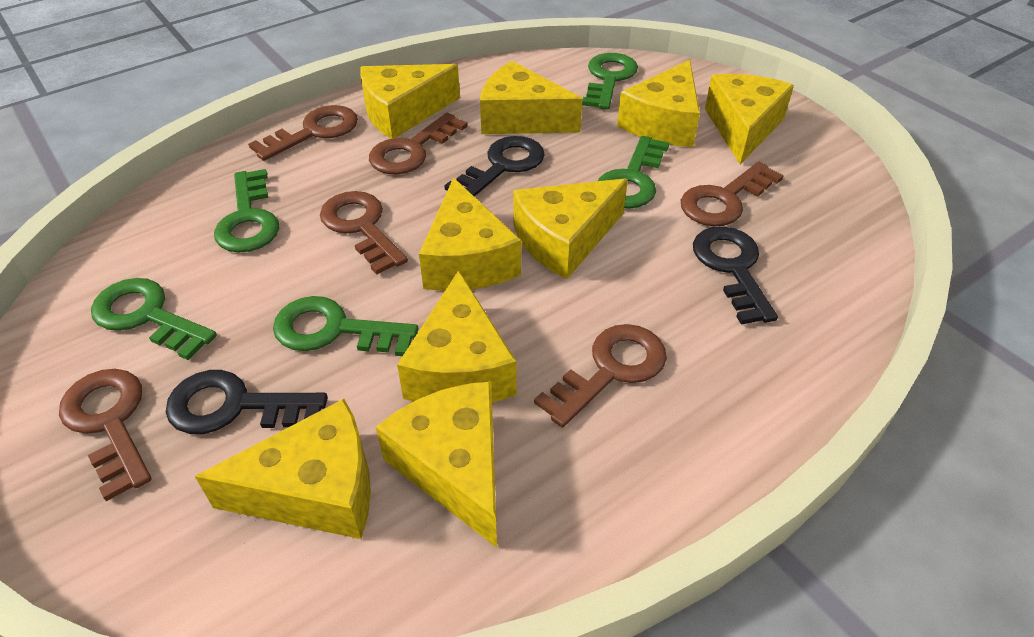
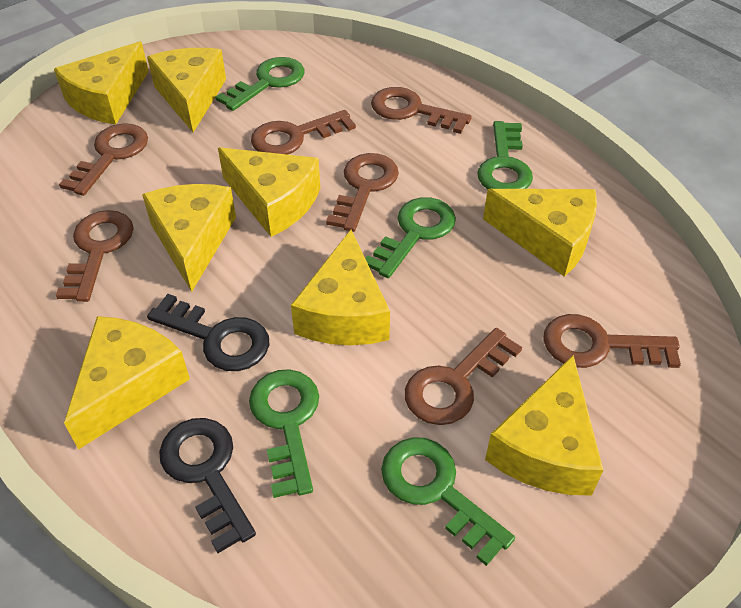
black key: 3 -> 2
brown key: 6 -> 7
yellow cheese: 9 -> 8

